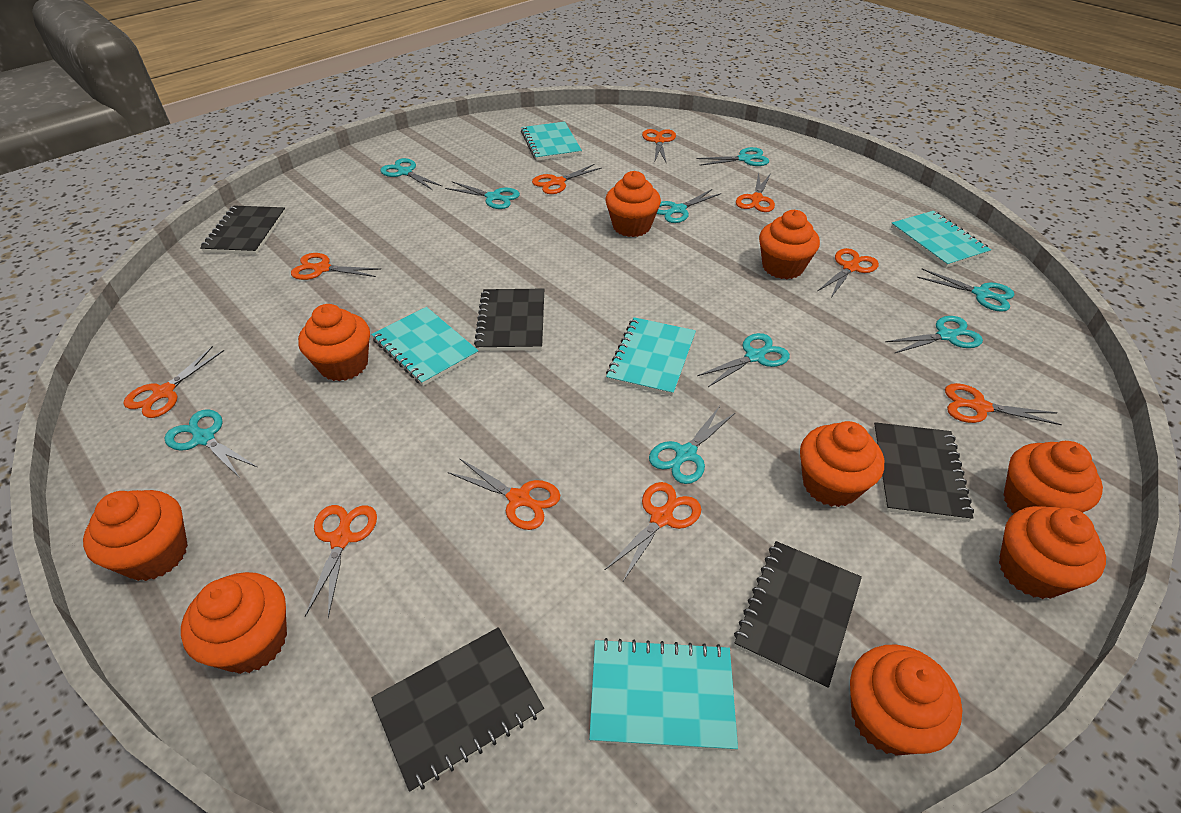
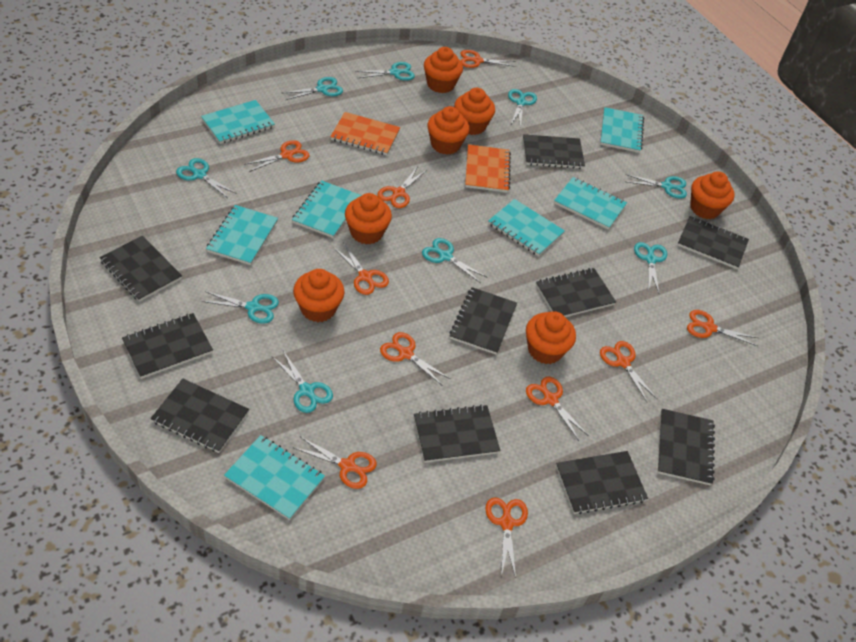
black notebook: 5 -> 10
orange cupcake: 9 -> 7
orange notebook: 0 -> 2
turquoise notebook: 5 -> 7

